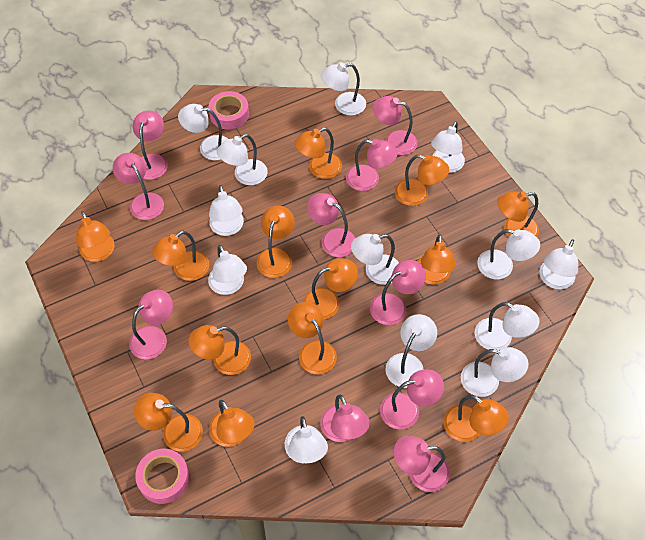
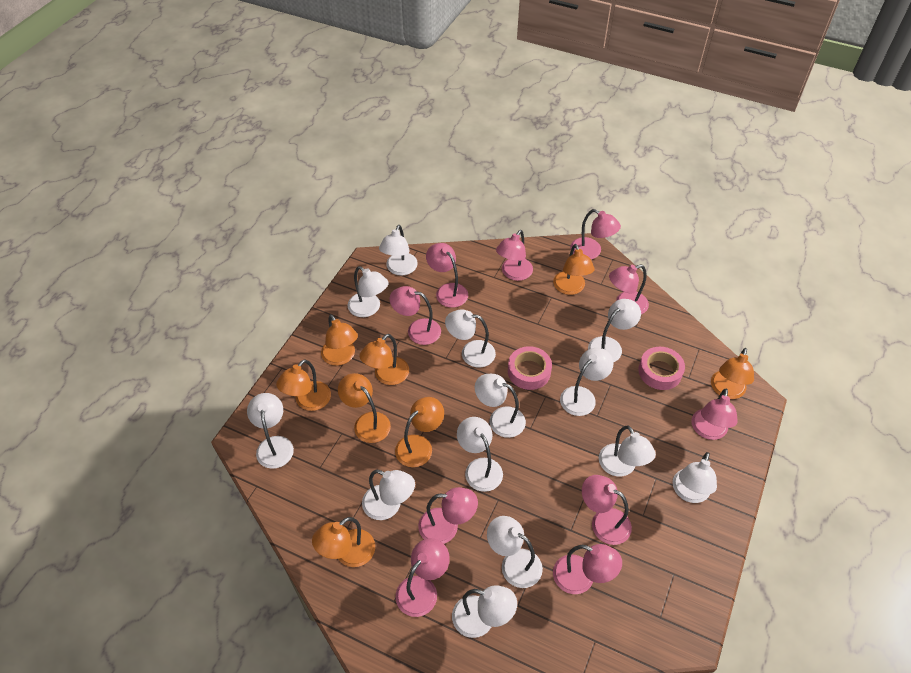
orange lamp: 13 -> 8

